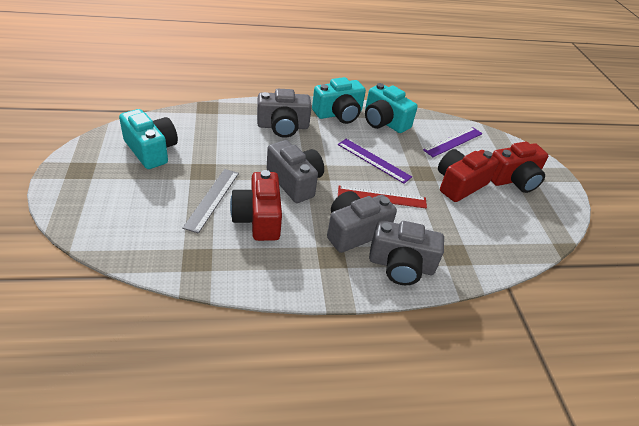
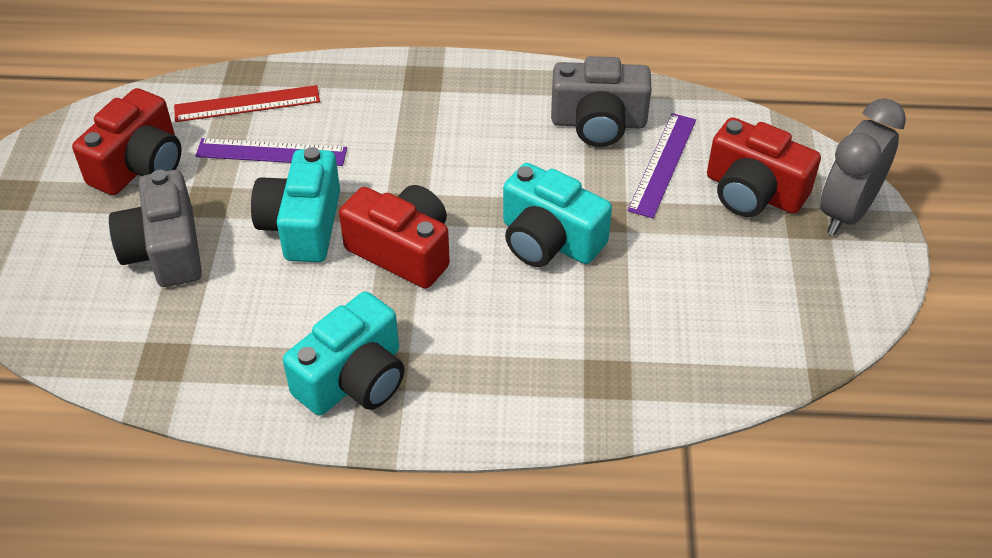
grey camera: 4 -> 2
grey clock: 0 -> 1
grey ruler: 1 -> 0

